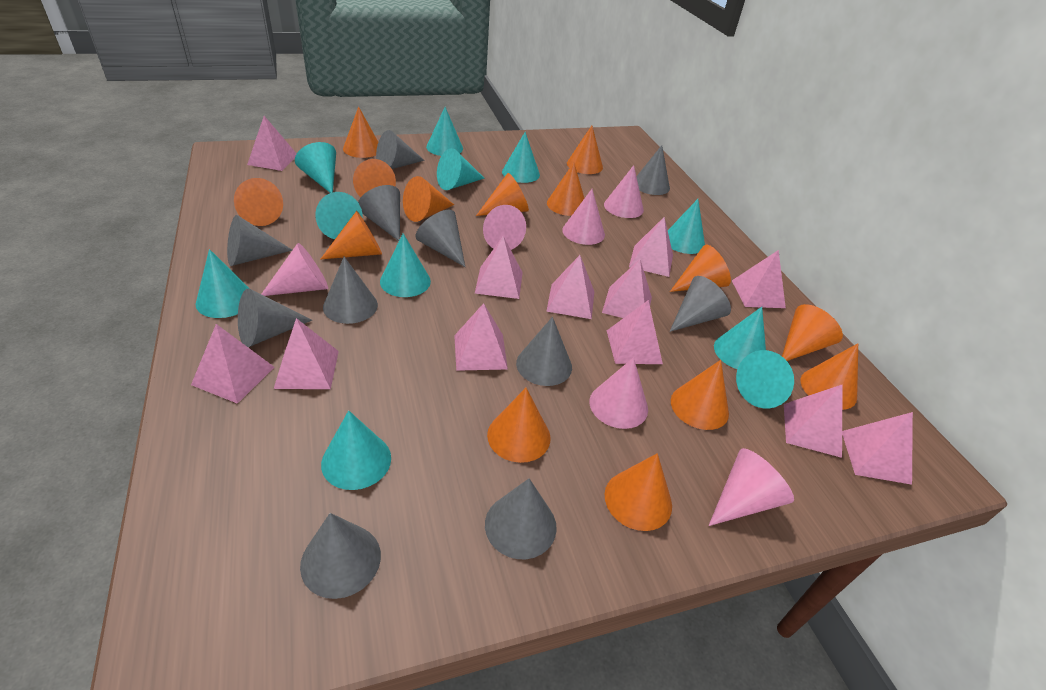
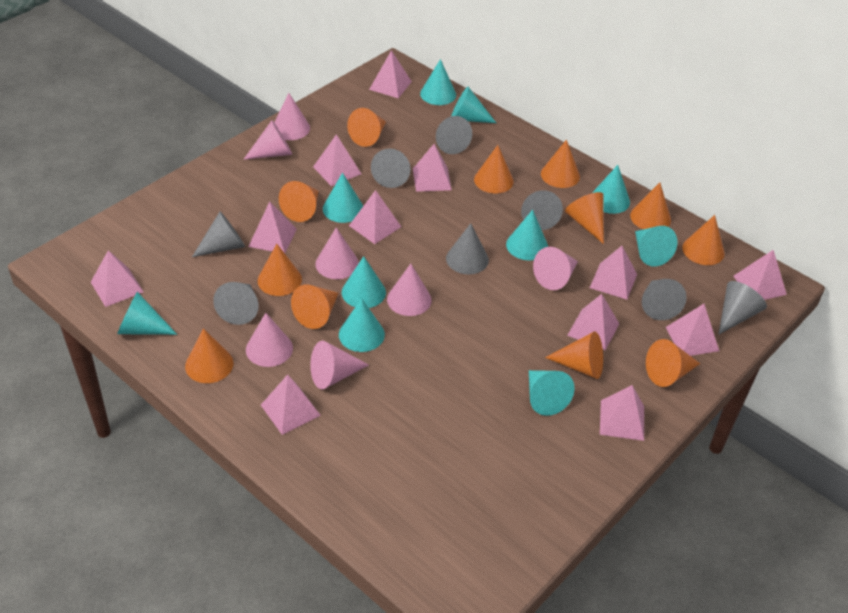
grey cone: 11 -> 8
orange cone: 14 -> 12
pink cone: 6 -> 7
turquoise cone: 11 -> 10

